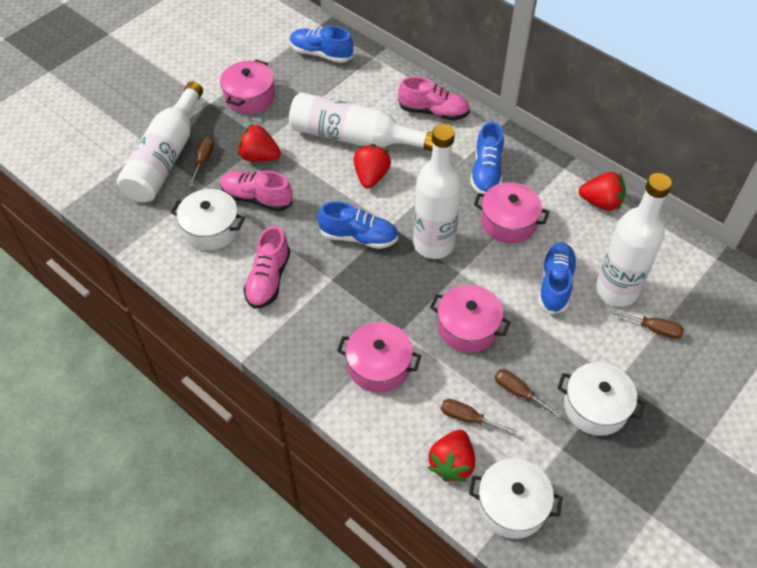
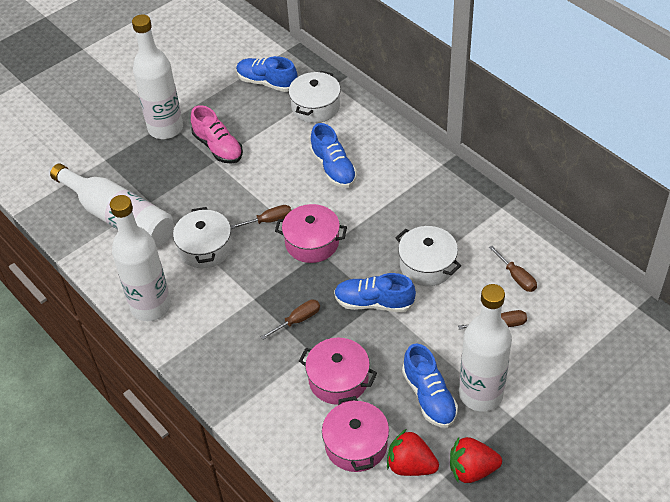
pink pot: 4 -> 3
pink shoe: 3 -> 1
red strawberry: 4 -> 2

